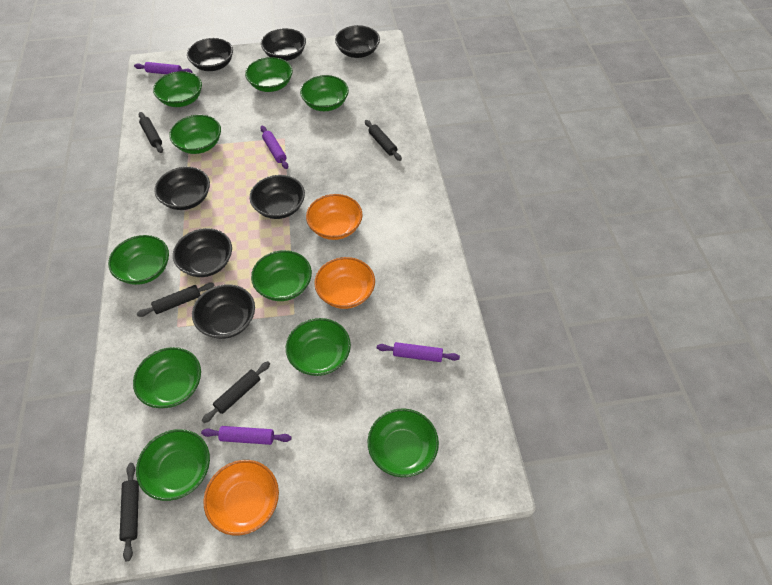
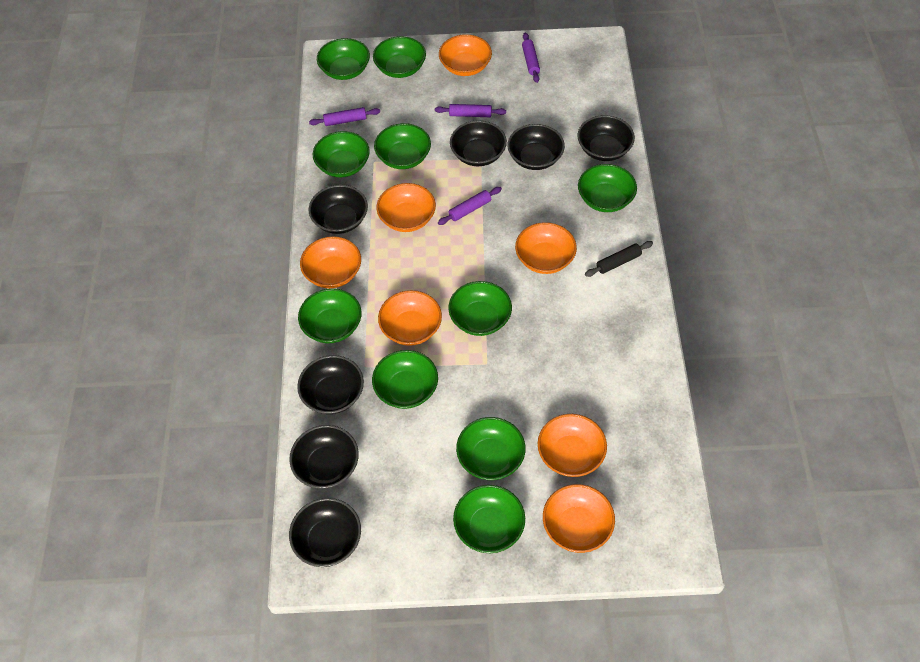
black rolling pin: 5 -> 1
orange bowl: 3 -> 7

